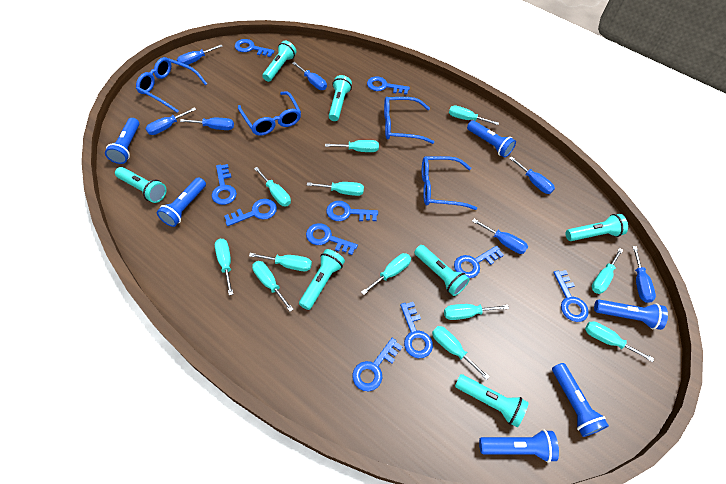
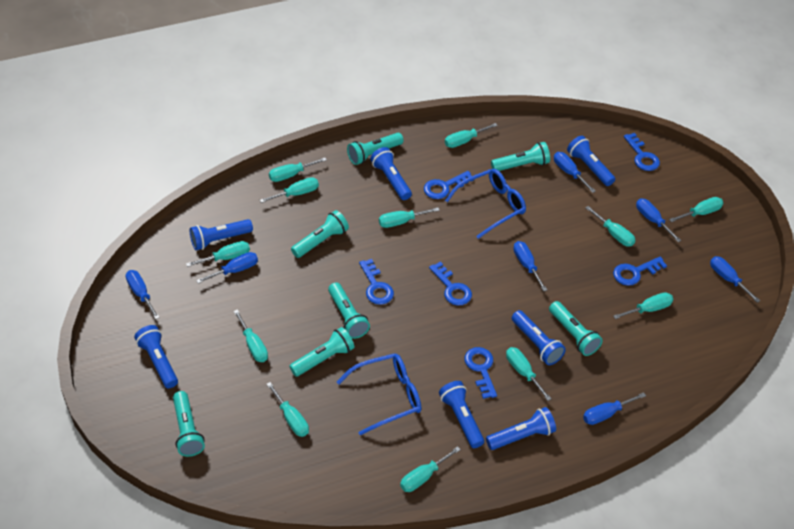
blue flashlight: 6 -> 7
blue glasses: 4 -> 2
blue key: 10 -> 6

